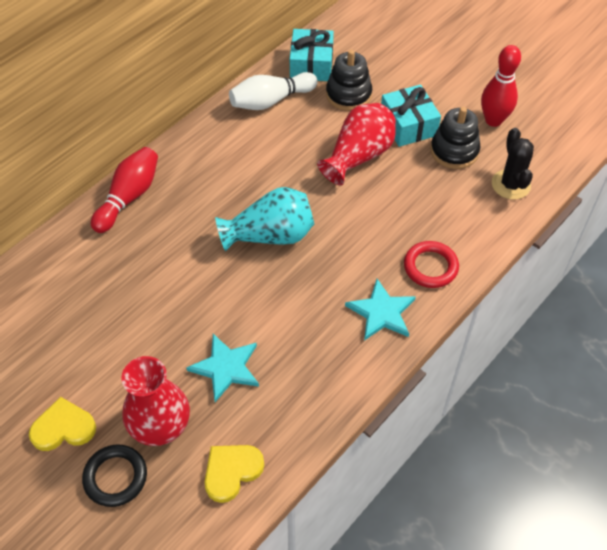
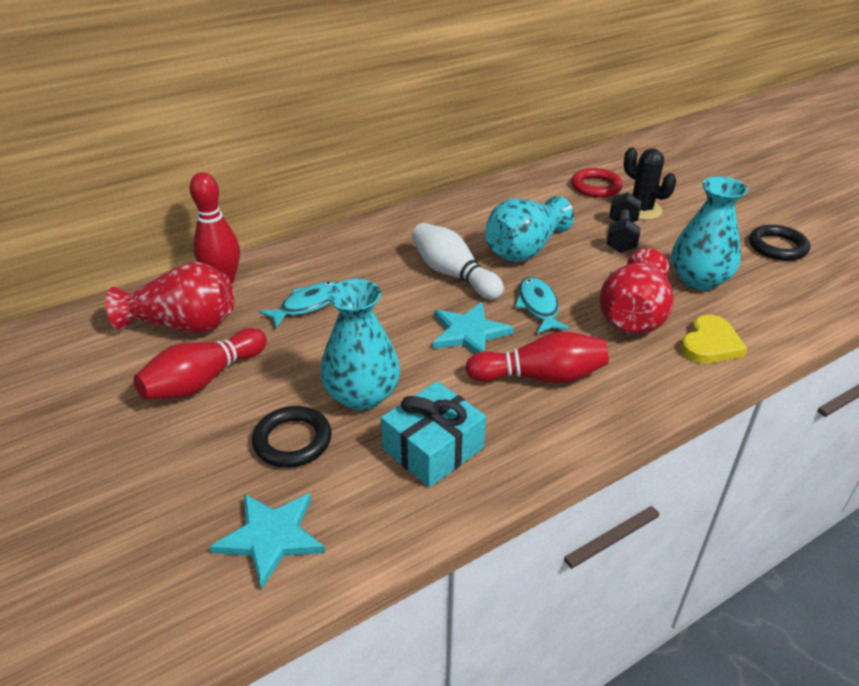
black dumbbell: 0 -> 1
black ring: 1 -> 2
black stacking toy: 2 -> 0
red bowling pin: 2 -> 3
turquoise fish: 0 -> 2
turquoise gift: 2 -> 1
turquoise vase: 1 -> 3
yellow heart: 2 -> 1

